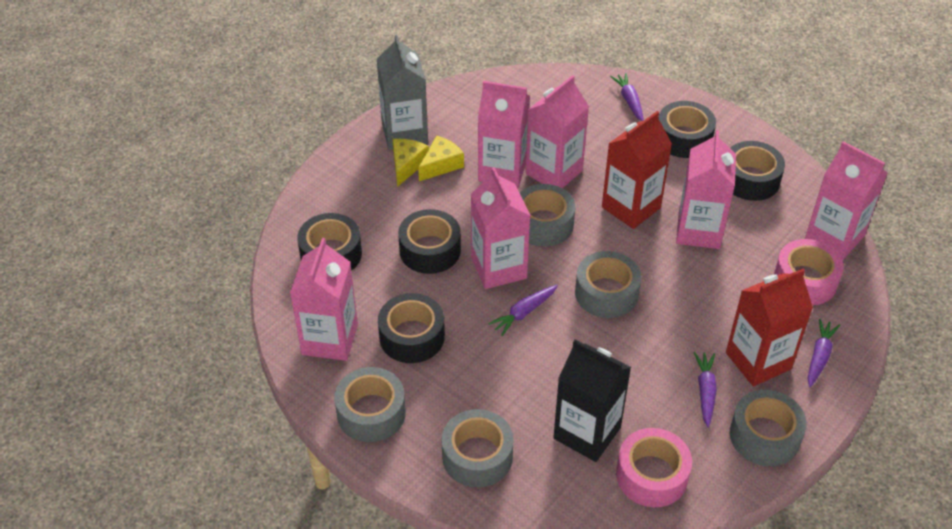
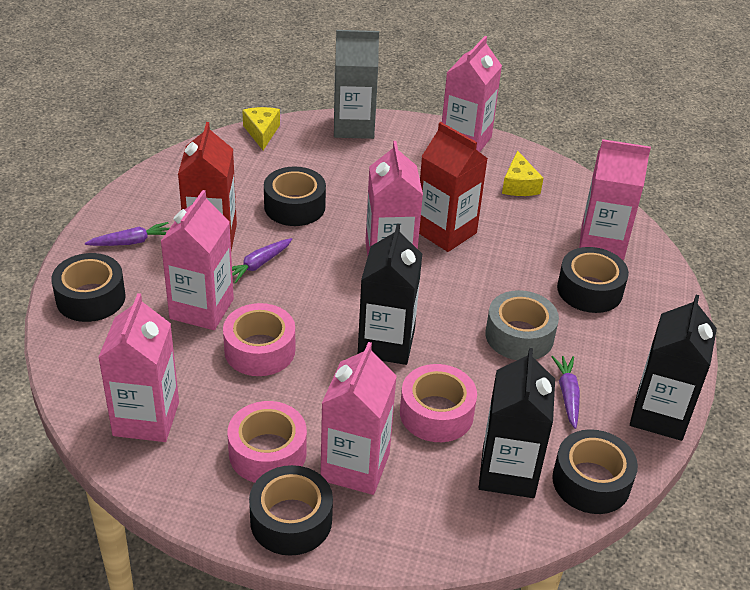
black carton: 1 -> 3
grey tape: 5 -> 1
pink tape: 2 -> 3
purple carrot: 4 -> 3

